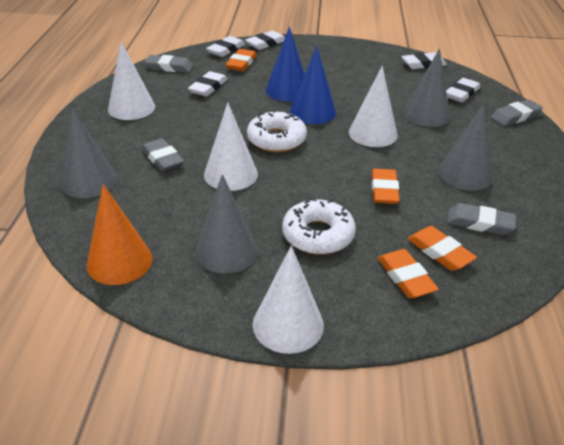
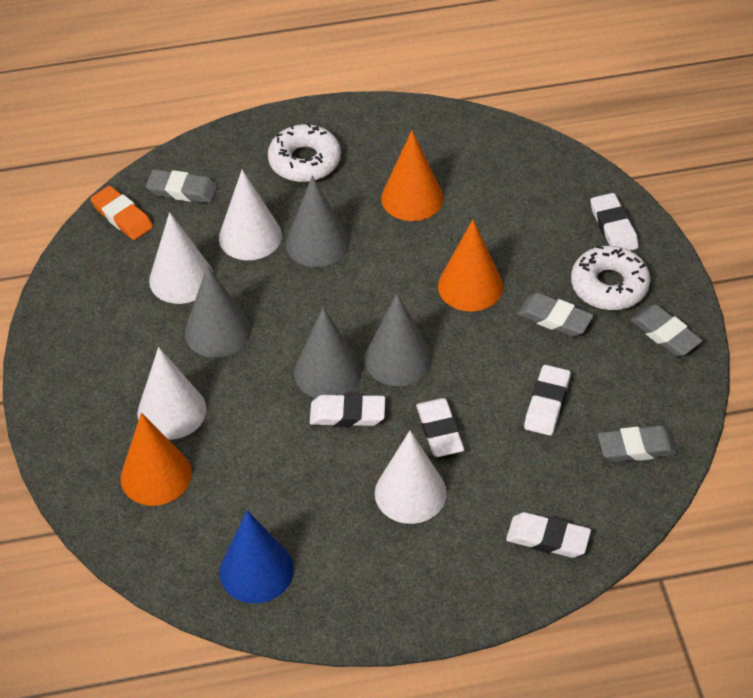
blue cone: 2 -> 1
orange cone: 1 -> 3
orange eraser: 4 -> 1

